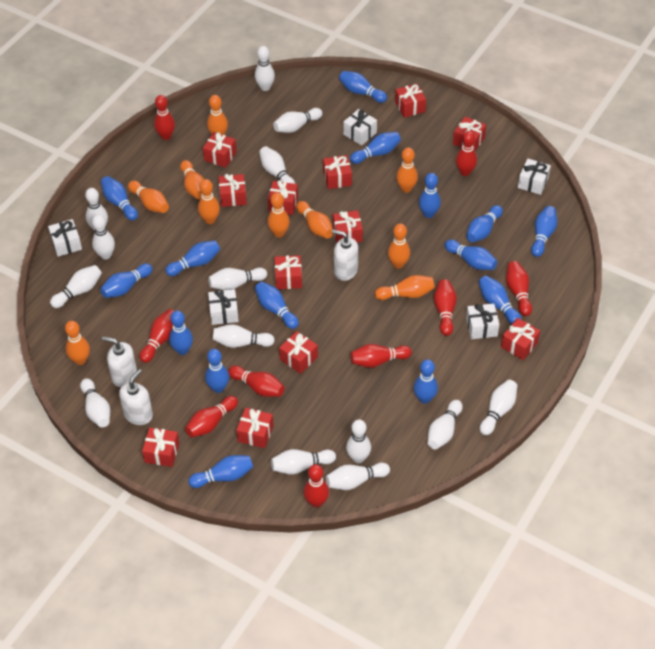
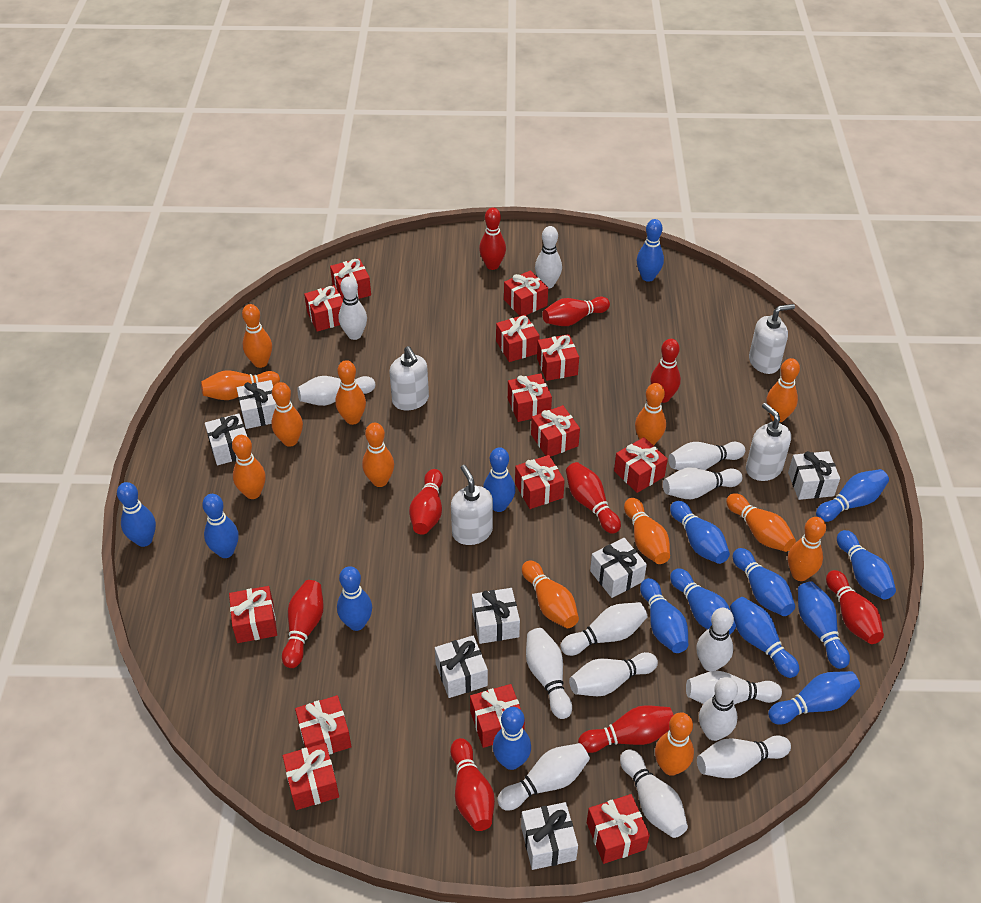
orange bowling pin: 10 -> 13
red gift: 12 -> 14
white gift: 5 -> 7
white soap dispenser: 3 -> 4

